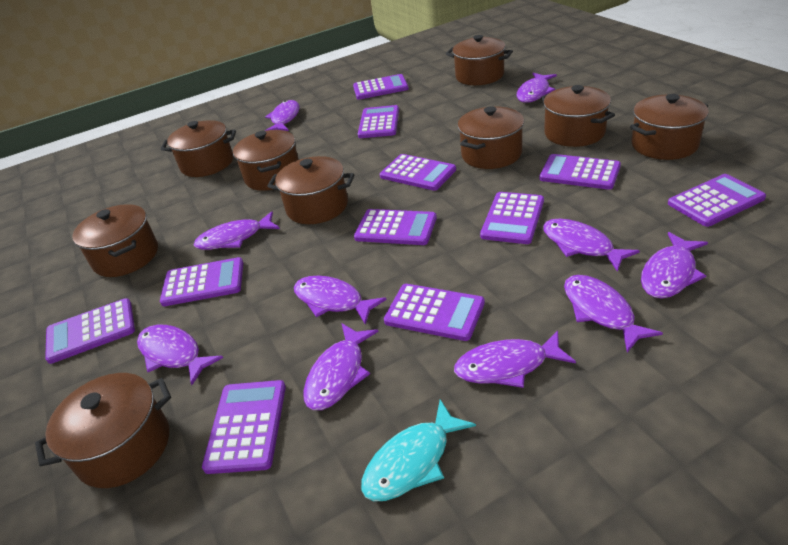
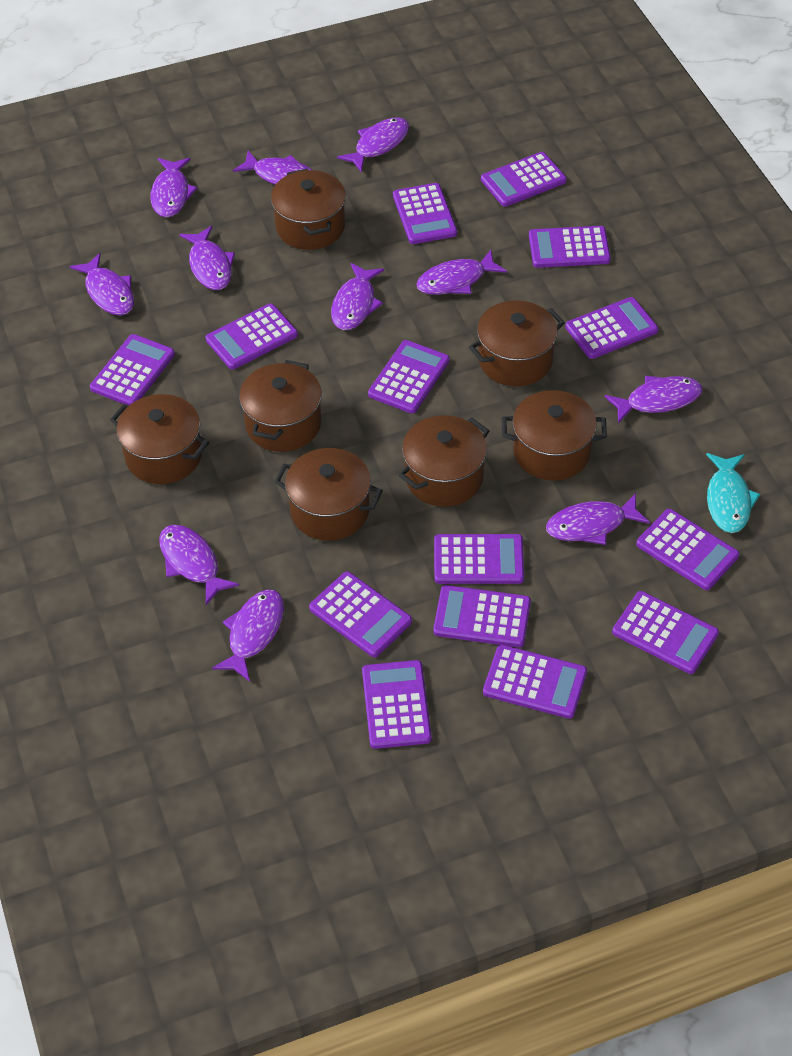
brown pot: 9 -> 7
purple calculator: 11 -> 14
purple fish: 10 -> 11

